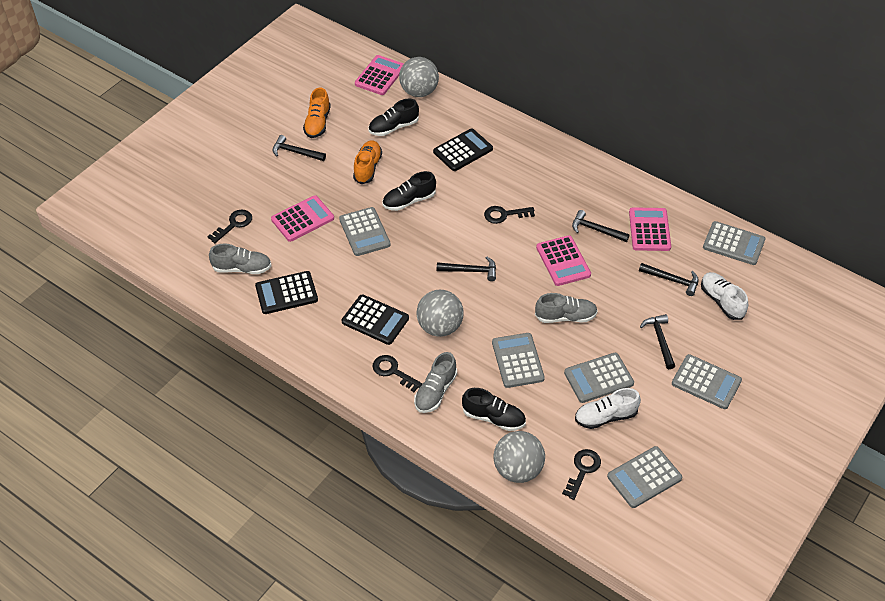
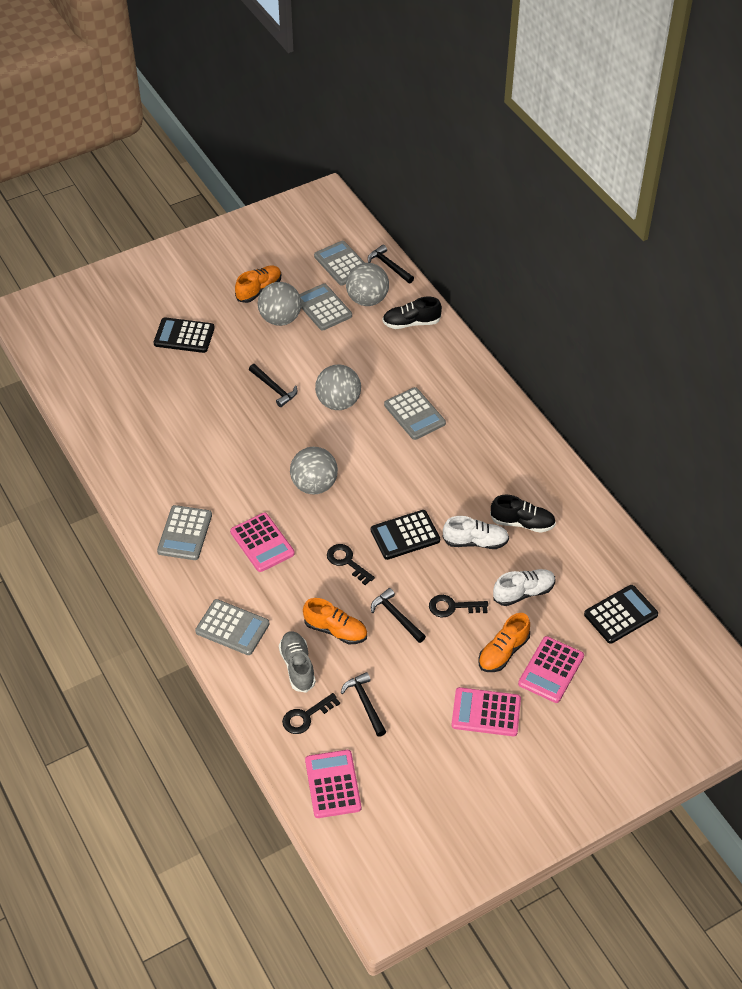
black hammer: 5 -> 4
black key: 4 -> 3
black shoe: 3 -> 2
grey ball: 3 -> 4
grey calculator: 6 -> 5
grey shoe: 3 -> 1
orange shoe: 2 -> 3

